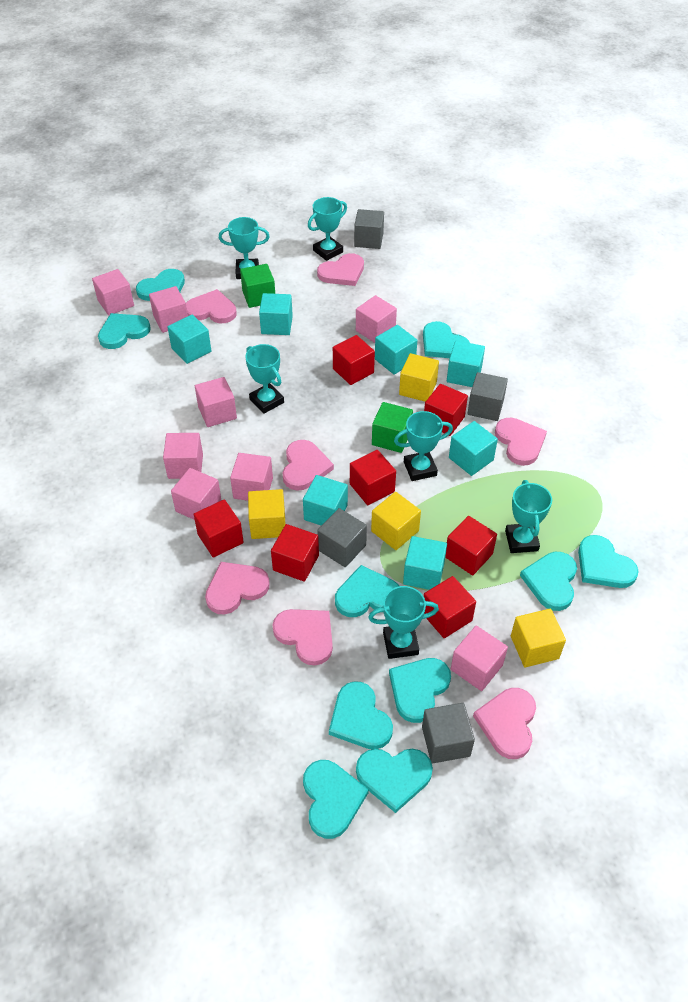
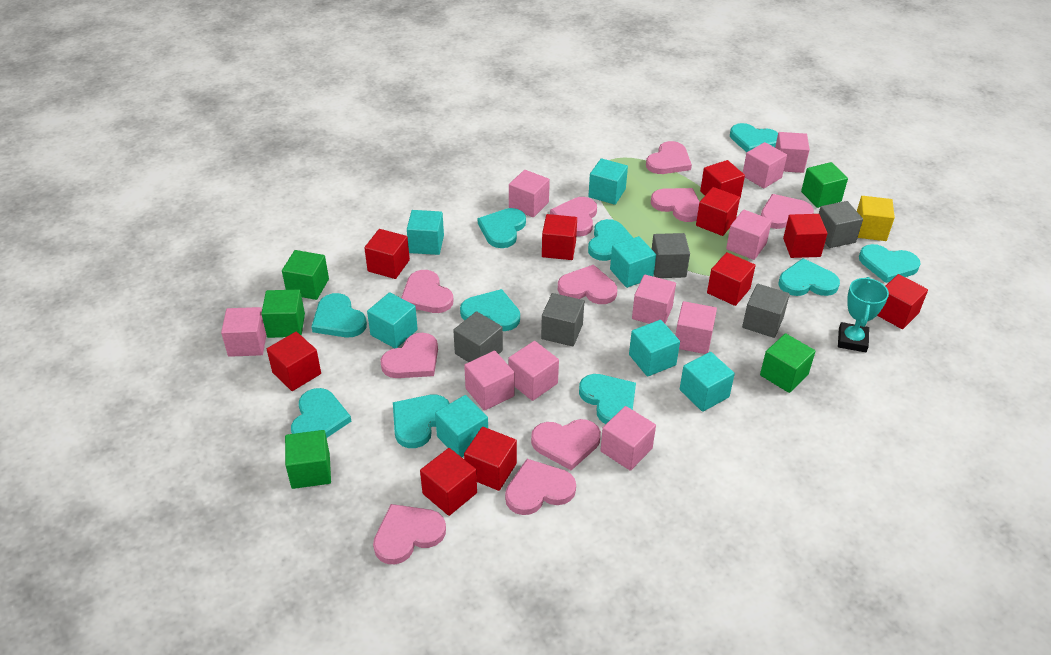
green cube: 2 -> 5
grey cube: 4 -> 5
pink cube: 8 -> 10
pink heart: 7 -> 10
red cube: 7 -> 10
turquoise trophy: 6 -> 1
yellow cube: 4 -> 1

